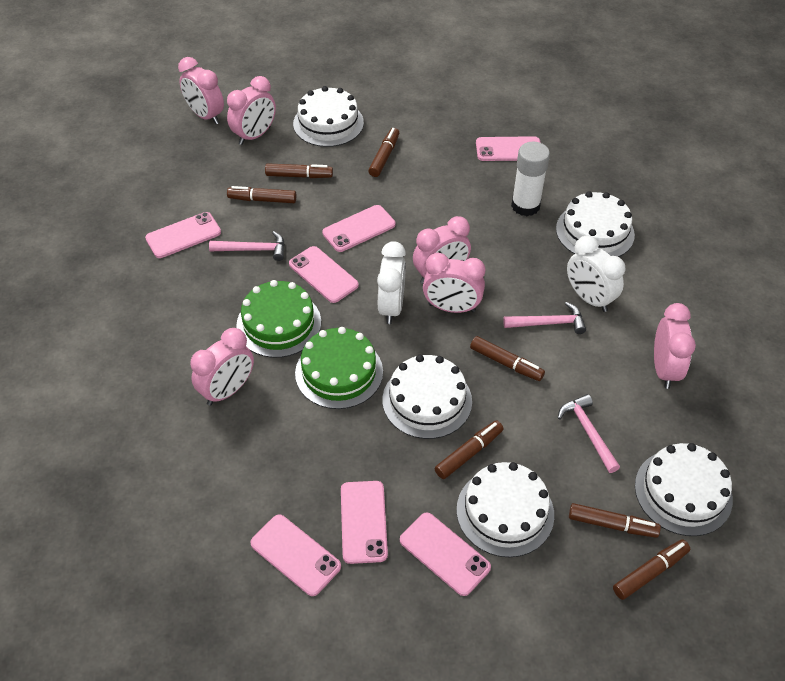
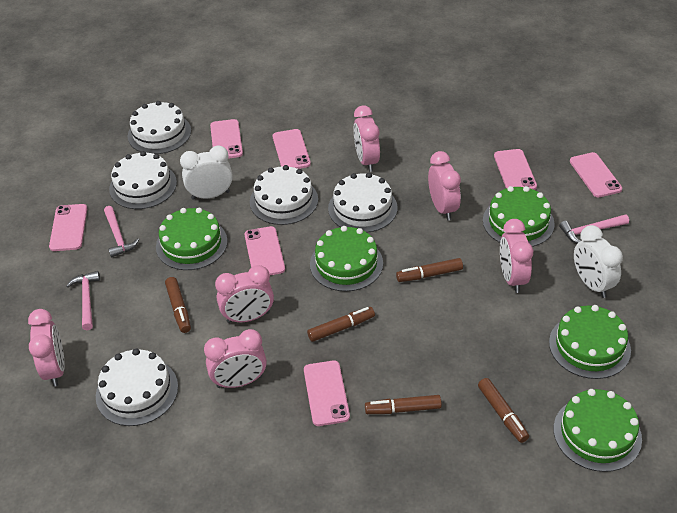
brown marker: 7 -> 5
green cake: 2 -> 5
white glue stick: 1 -> 0

